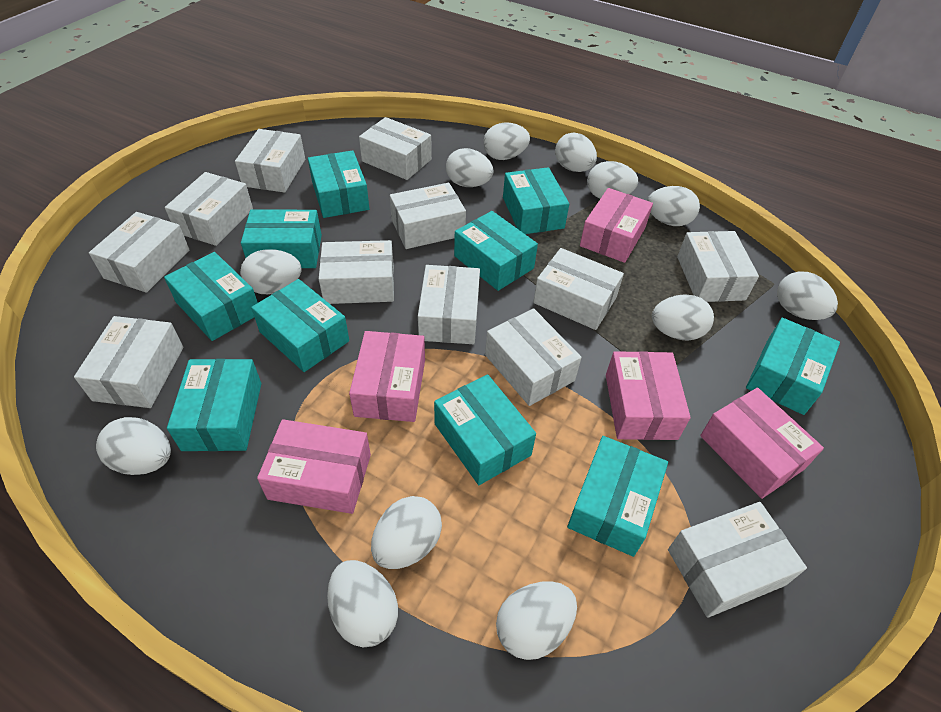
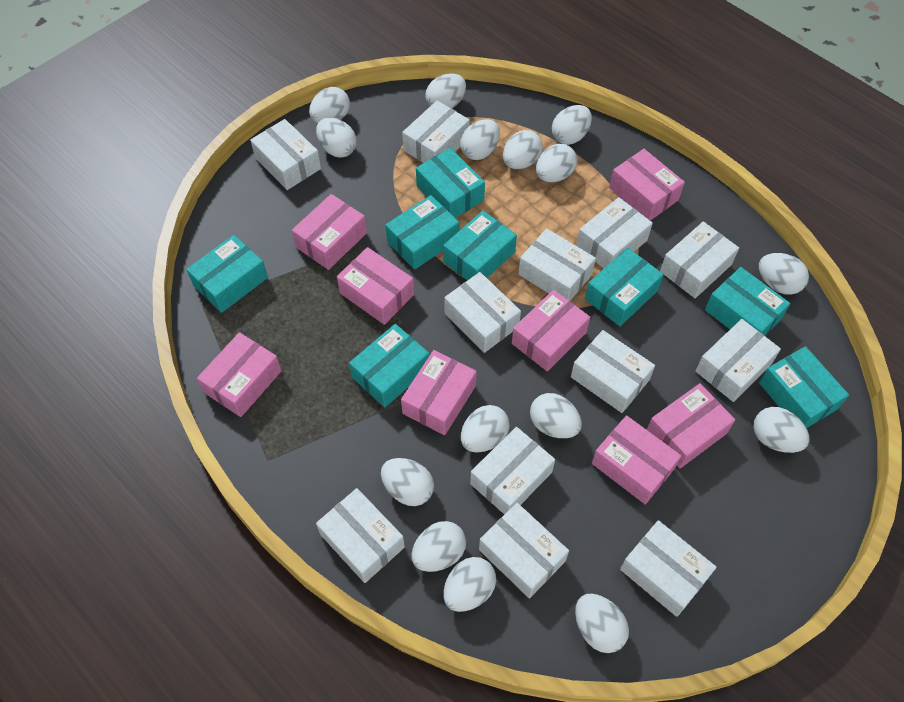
pink box: 5 -> 8
turquoise box: 10 -> 8
white egg: 12 -> 15

